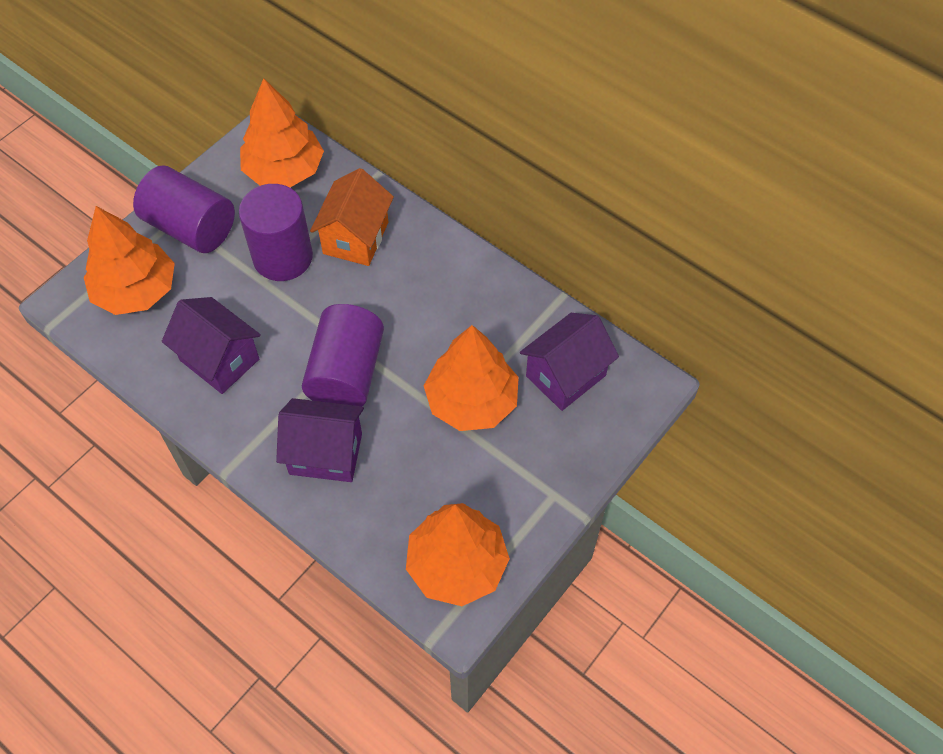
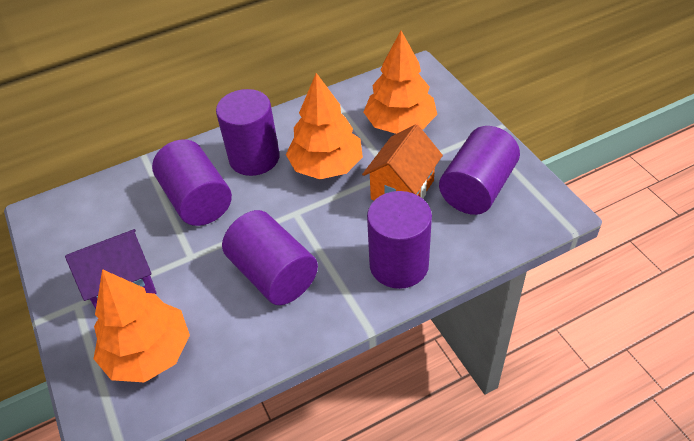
orange tree: 4 -> 3
purple cylinder: 3 -> 5
purple house: 3 -> 1

